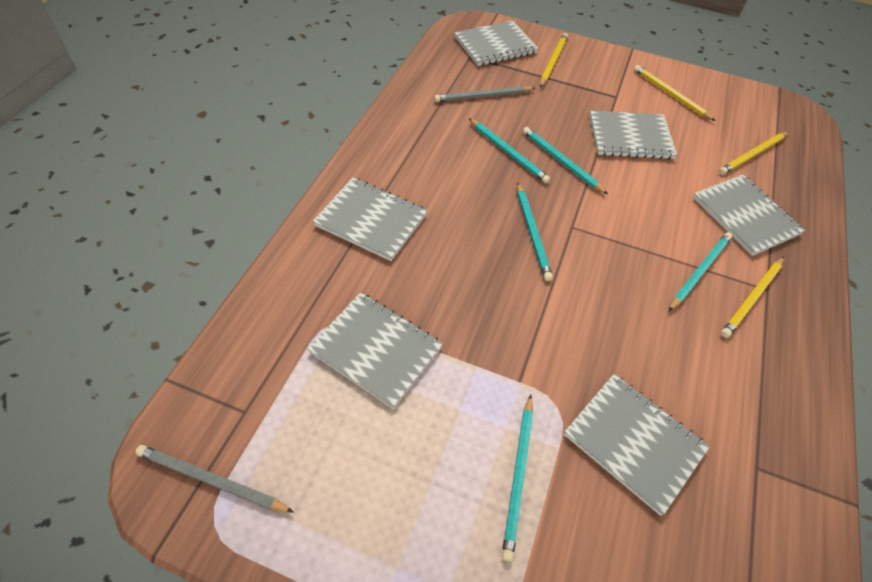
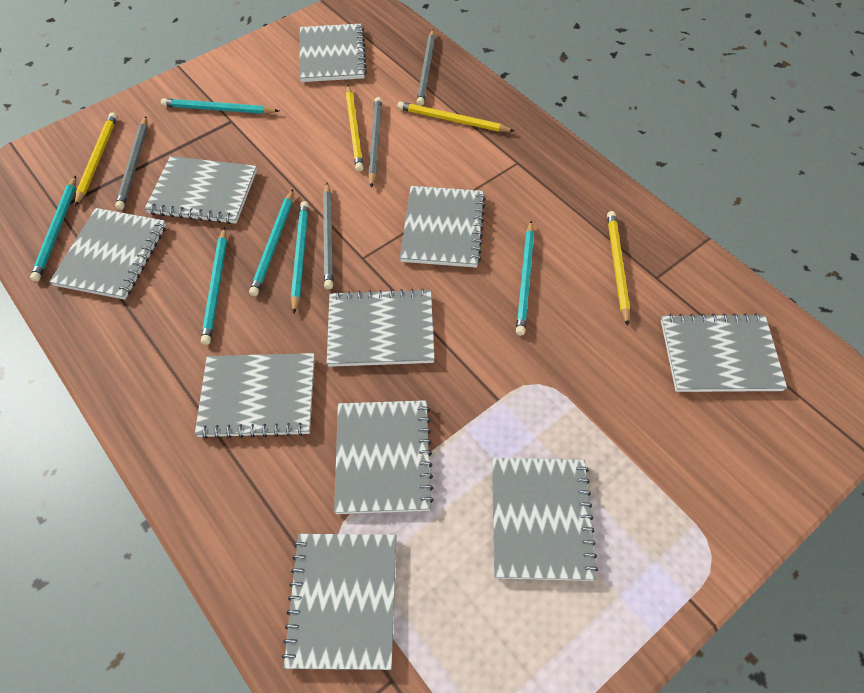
grey notebook: 6 -> 10
grey pencil: 2 -> 4
turquoise pencil: 5 -> 6

